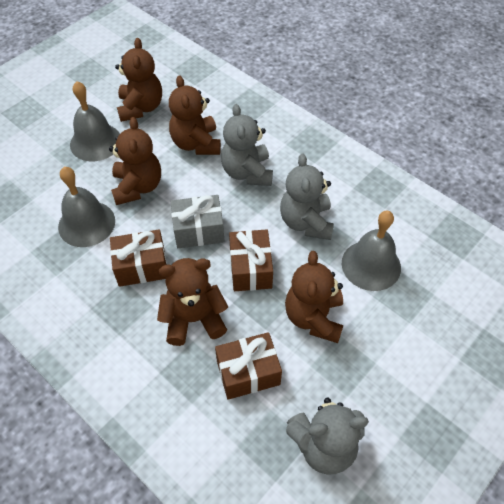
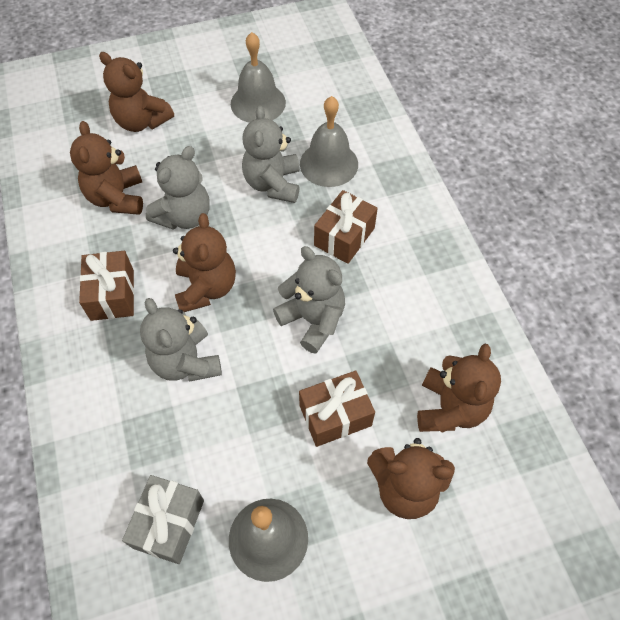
grey teddy bear: 3 -> 4

